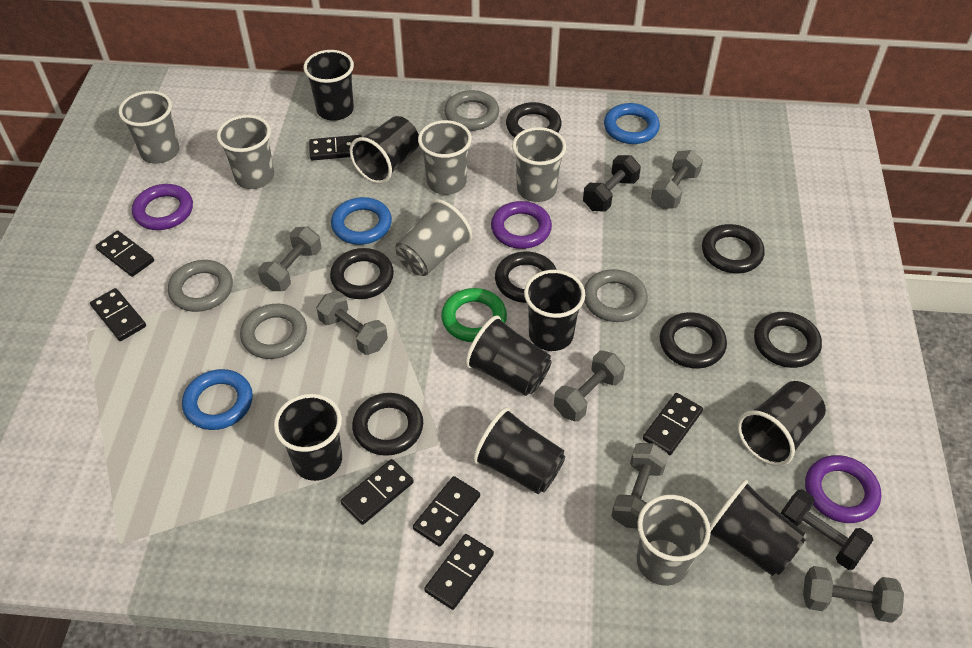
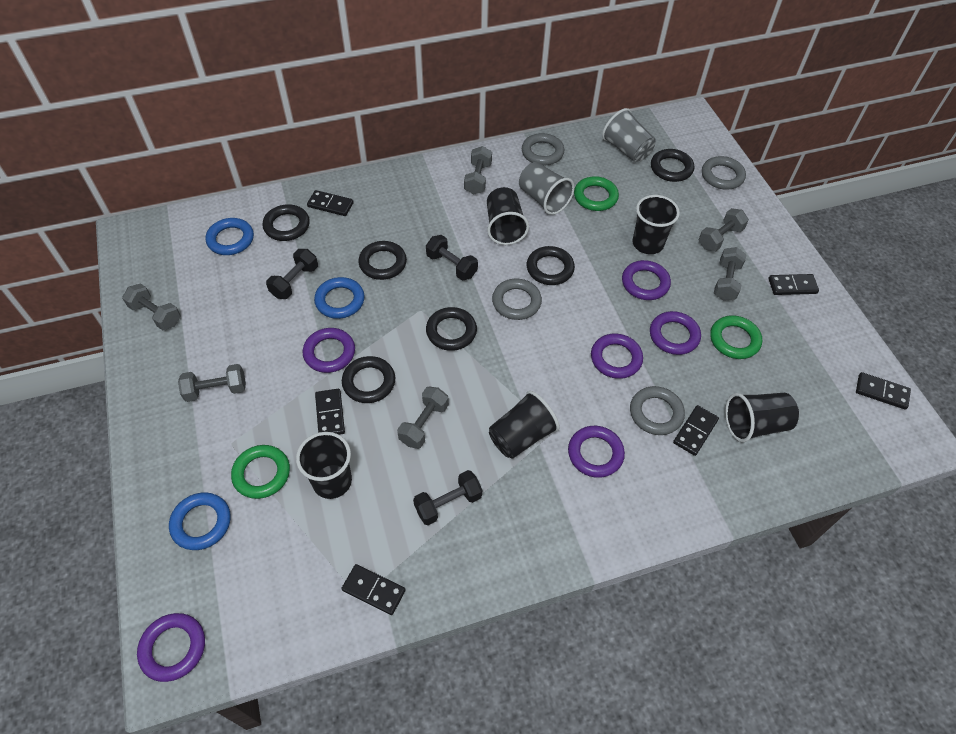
black cup: 8 -> 5
black domino: 7 -> 6
black dumbbell: 2 -> 3
black ring: 7 -> 6
green ring: 1 -> 3
grey cup: 6 -> 2
purple ring: 3 -> 6

